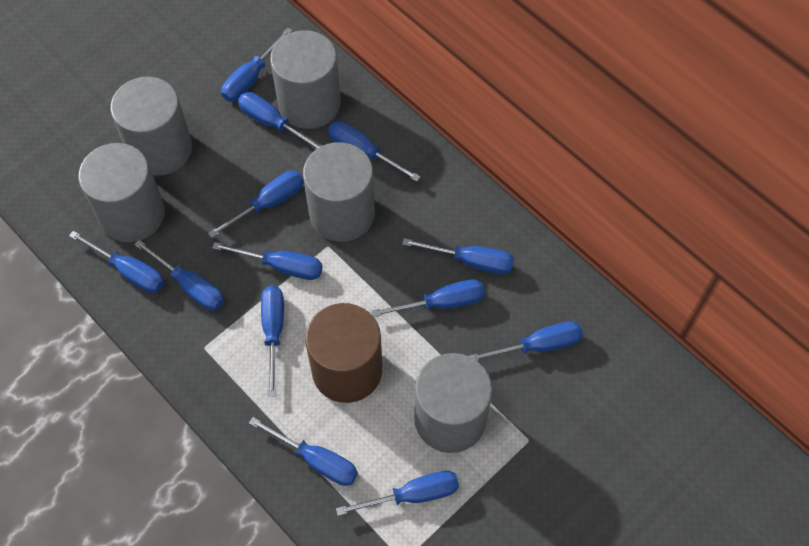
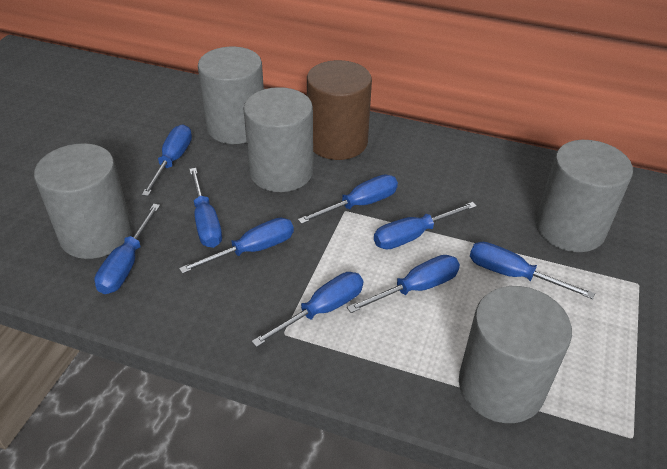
blue screwdriver: 13 -> 9

